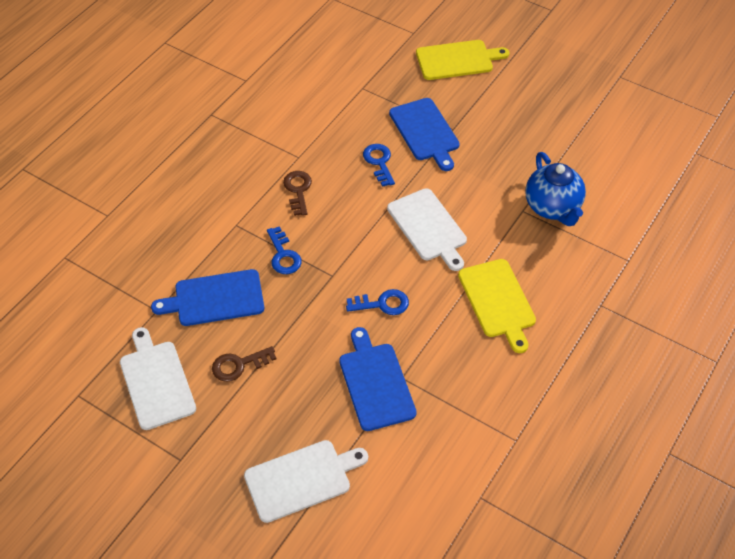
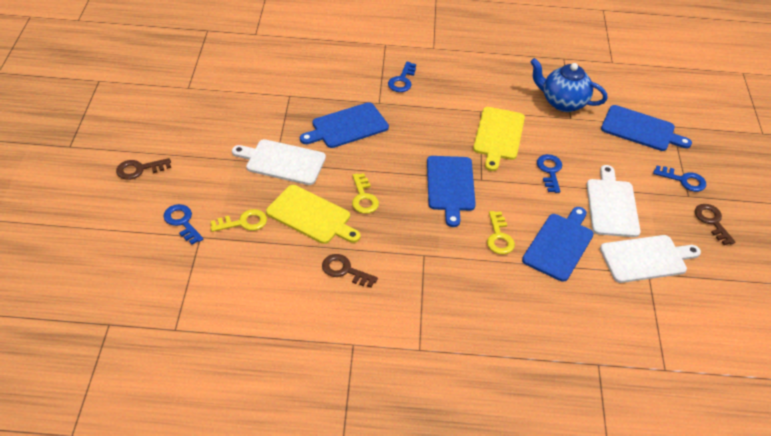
blue cutting board: 3 -> 4
blue key: 3 -> 4
brown key: 2 -> 3
yellow key: 0 -> 3

